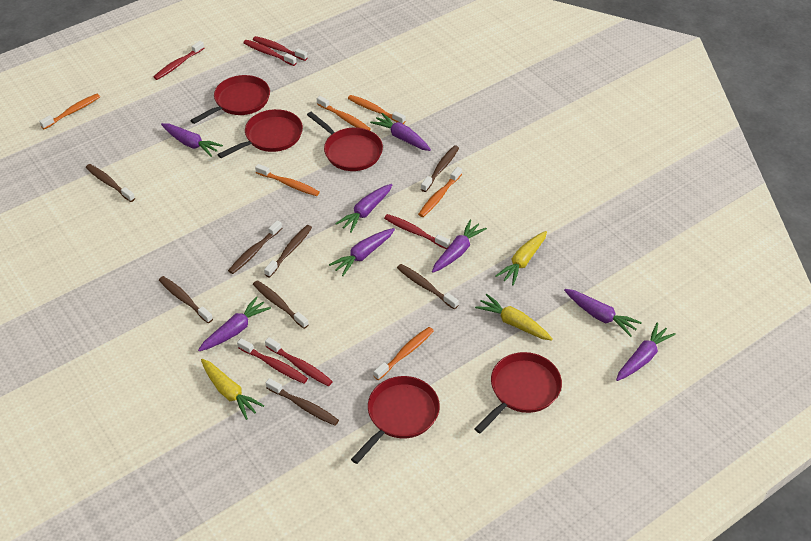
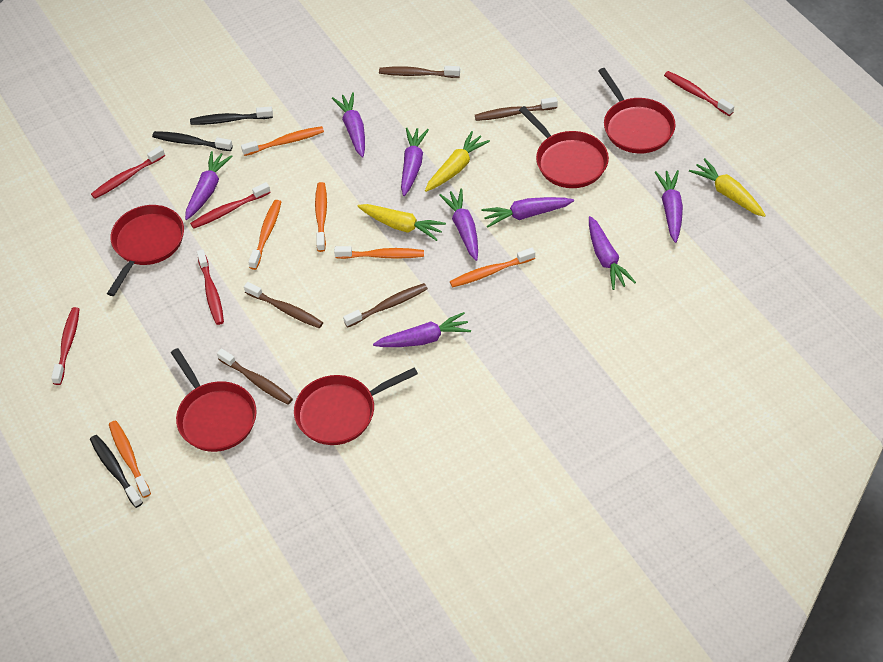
black toothbrush: 0 -> 3
brown toothbrush: 8 -> 5
red toothbrush: 6 -> 5

